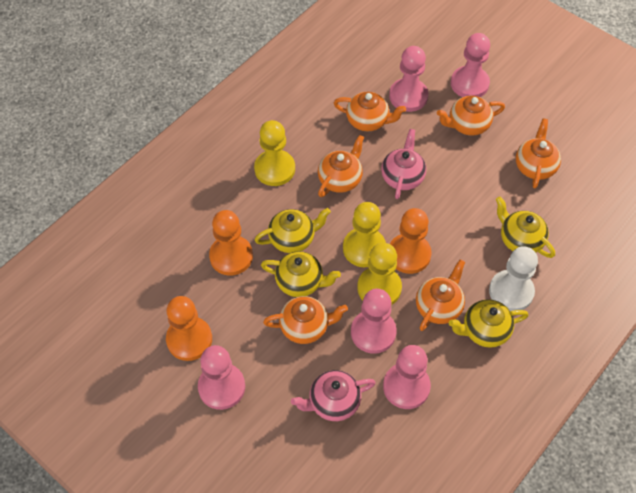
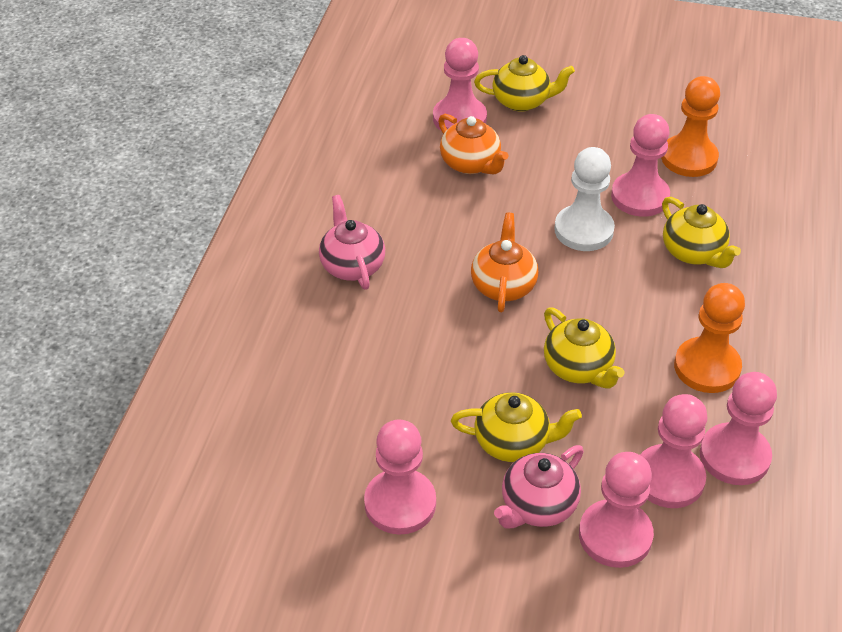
orange pawn: 3 -> 2
orange teapot: 6 -> 2
pink pawn: 5 -> 6
yellow pawn: 3 -> 0

